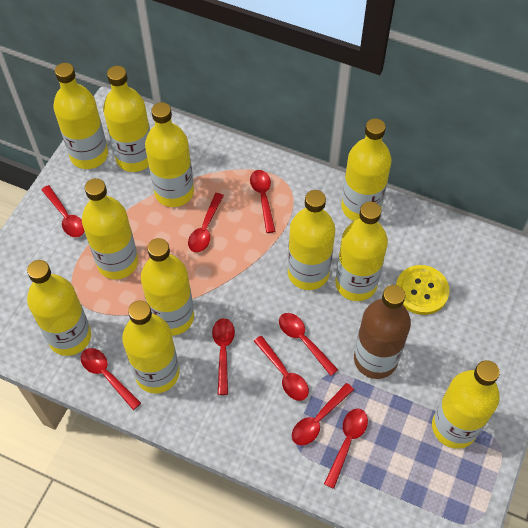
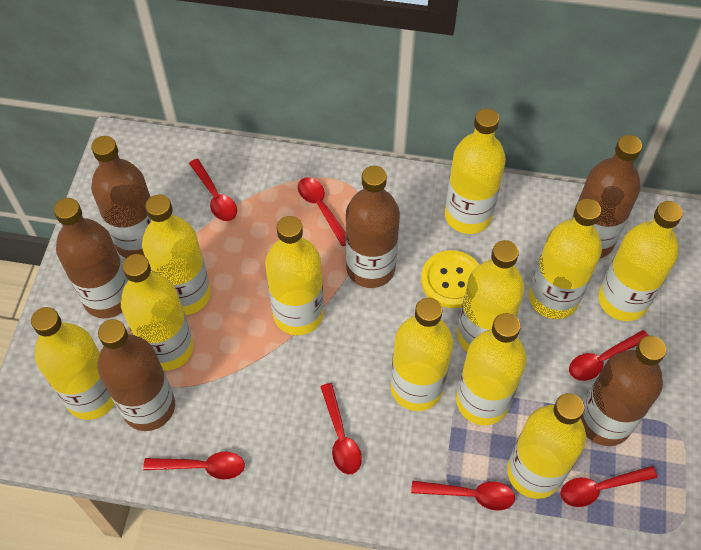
brown bottle: 1 -> 6
red spoon: 9 -> 7

